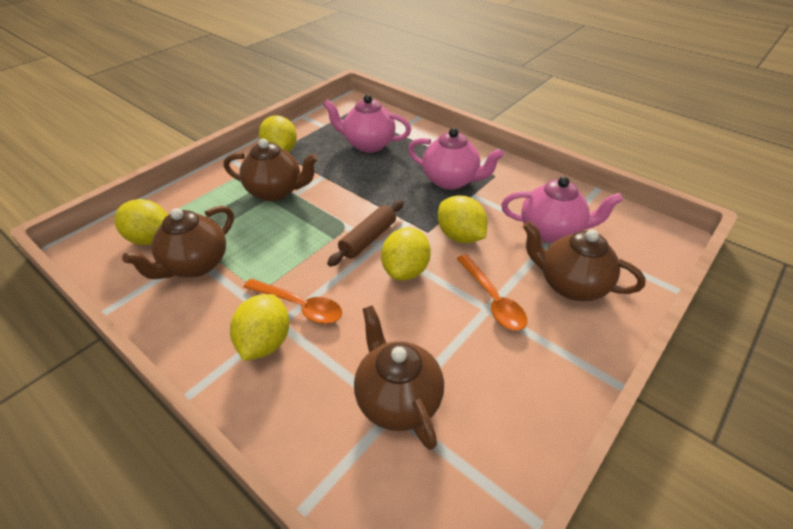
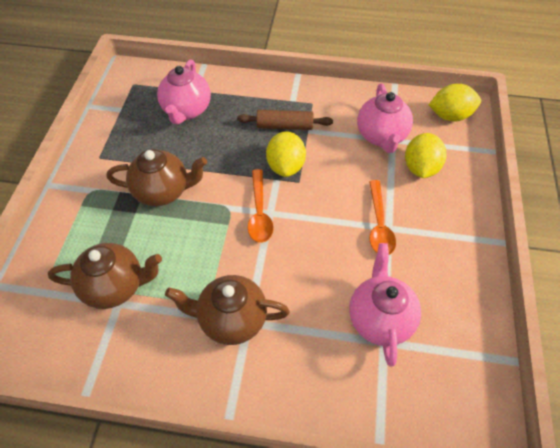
brown teapot: 4 -> 3
yellow lemon: 5 -> 3

